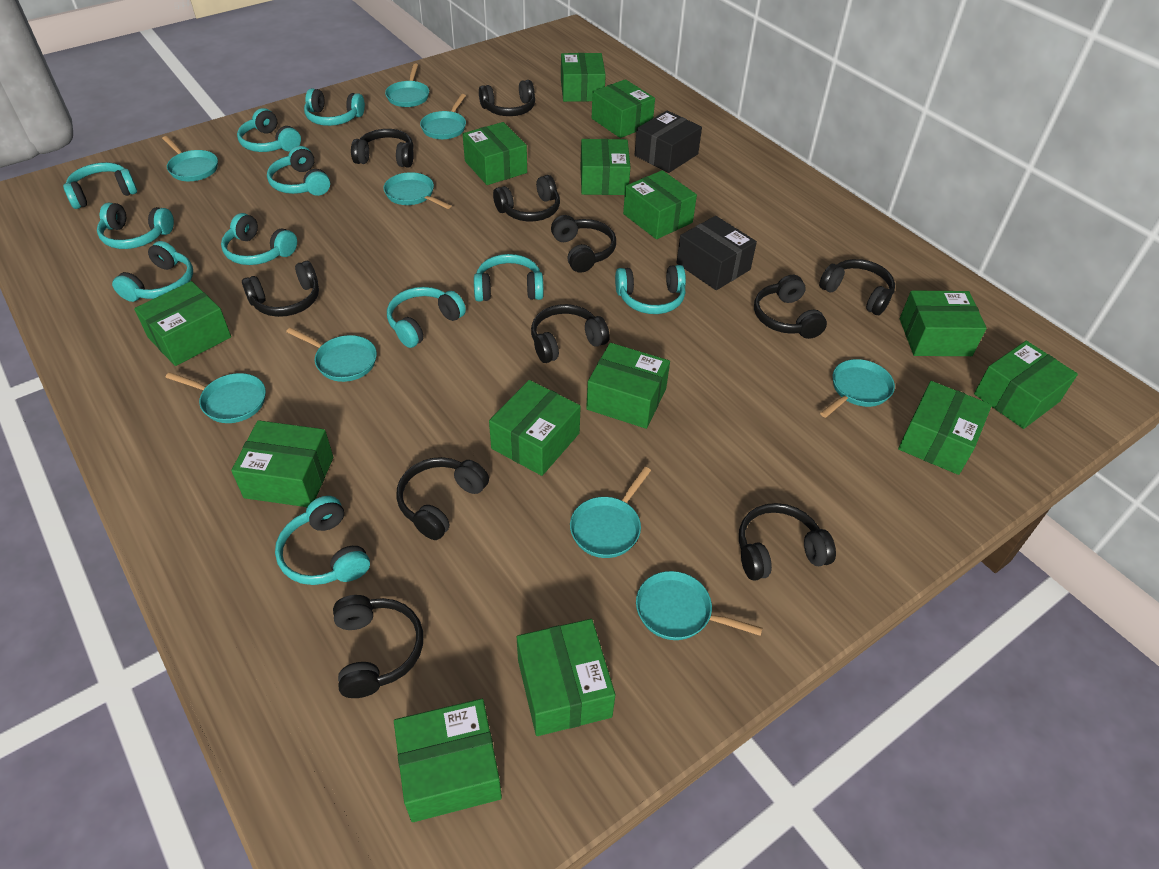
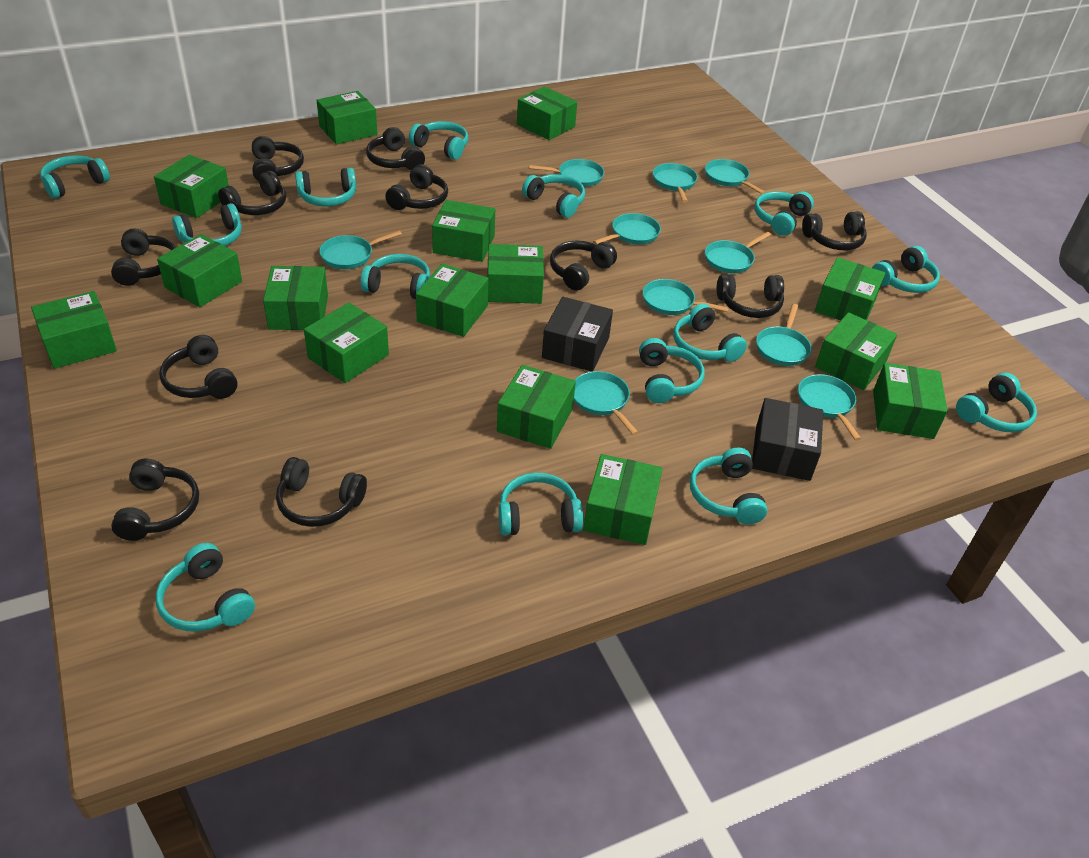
green box: 14 -> 15
turquoise headphones: 11 -> 14
turquoise pan: 9 -> 10

